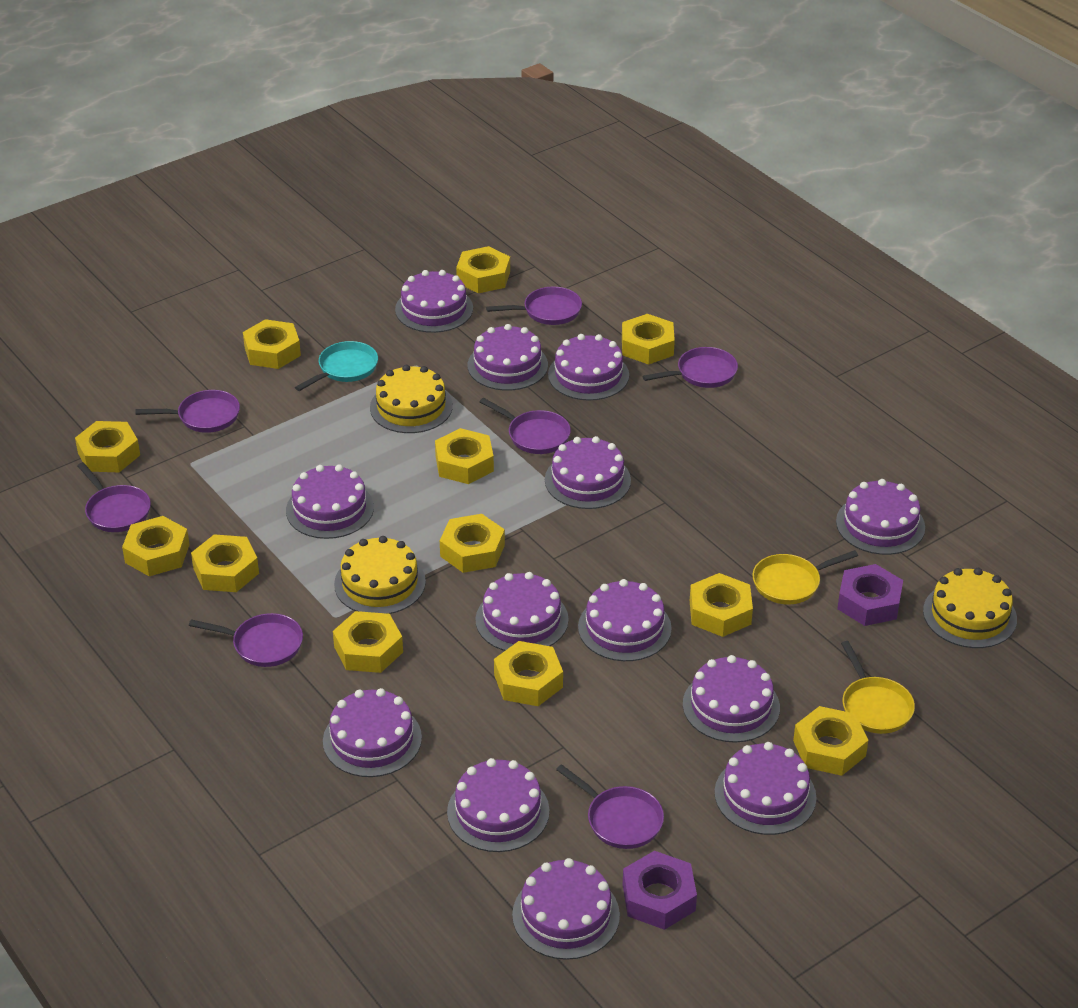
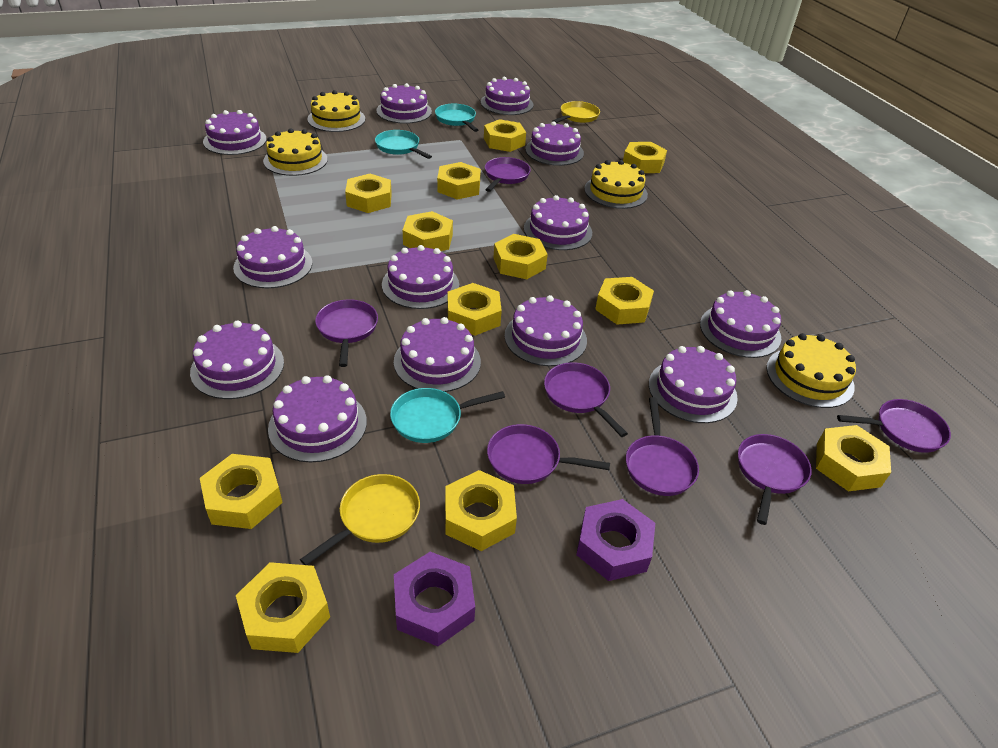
turquoise pan: 1 -> 3
yellow cake: 3 -> 4

